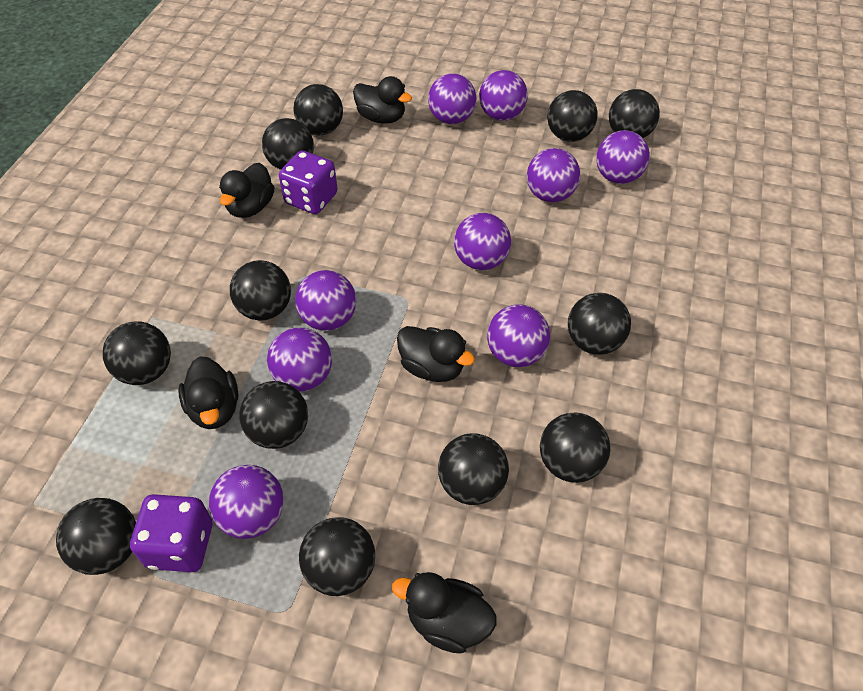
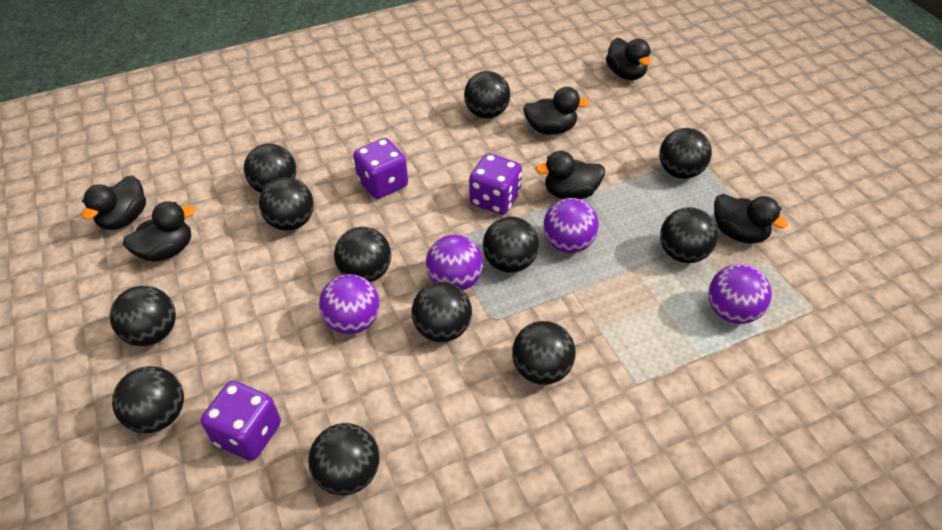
black duck: 5 -> 6
purple ball: 9 -> 4
purple dice: 2 -> 3

